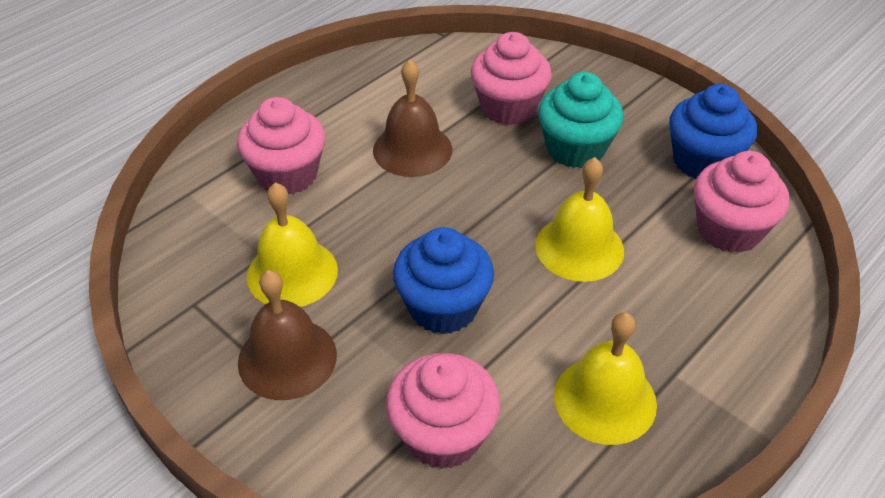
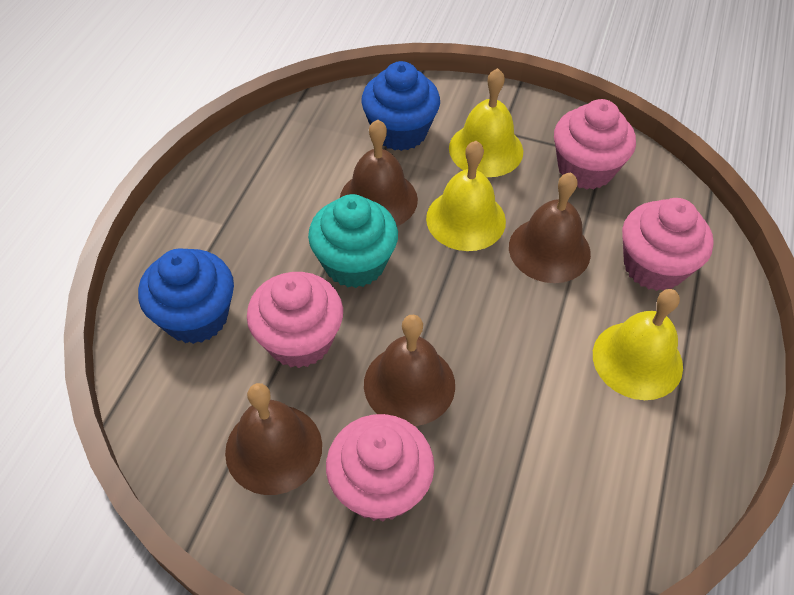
brown bell: 2 -> 4

